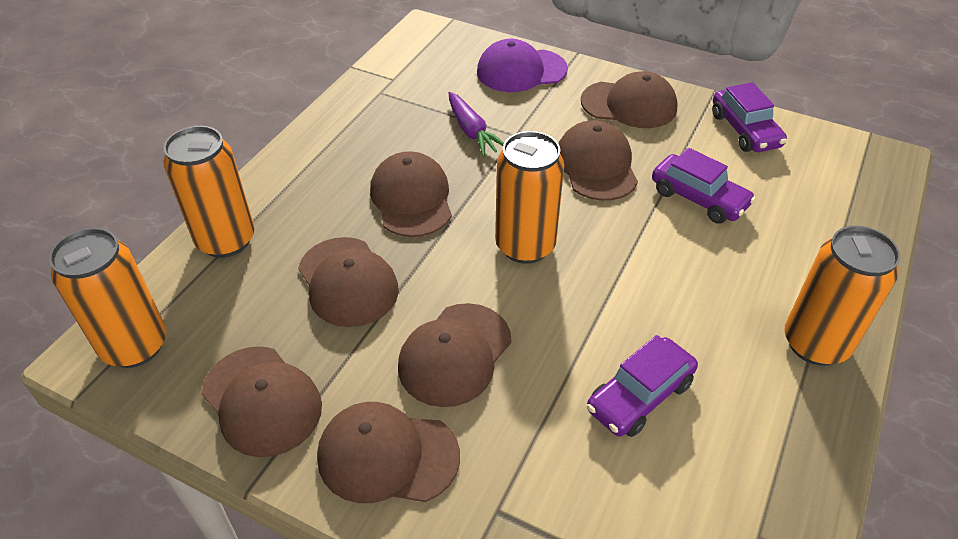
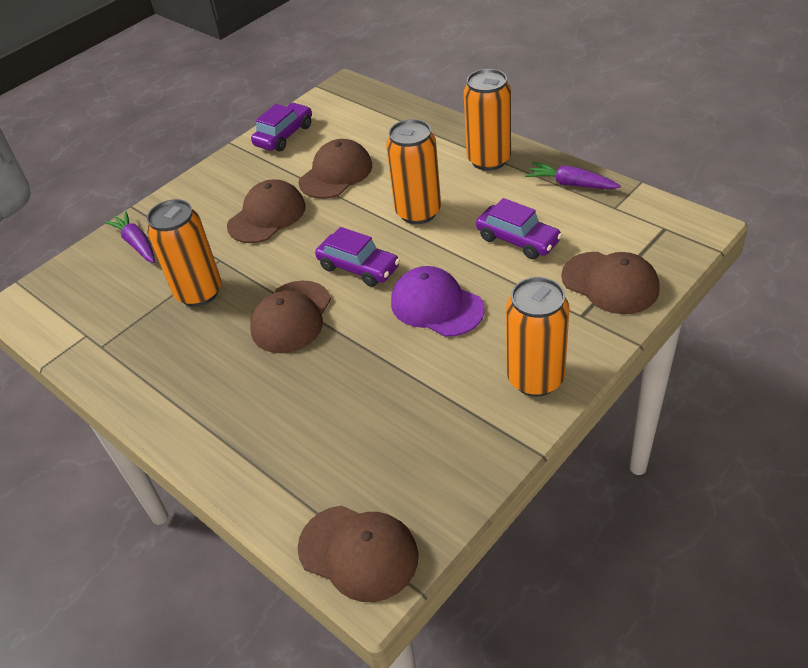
brown cap: 7 -> 5
purple carrot: 1 -> 2

